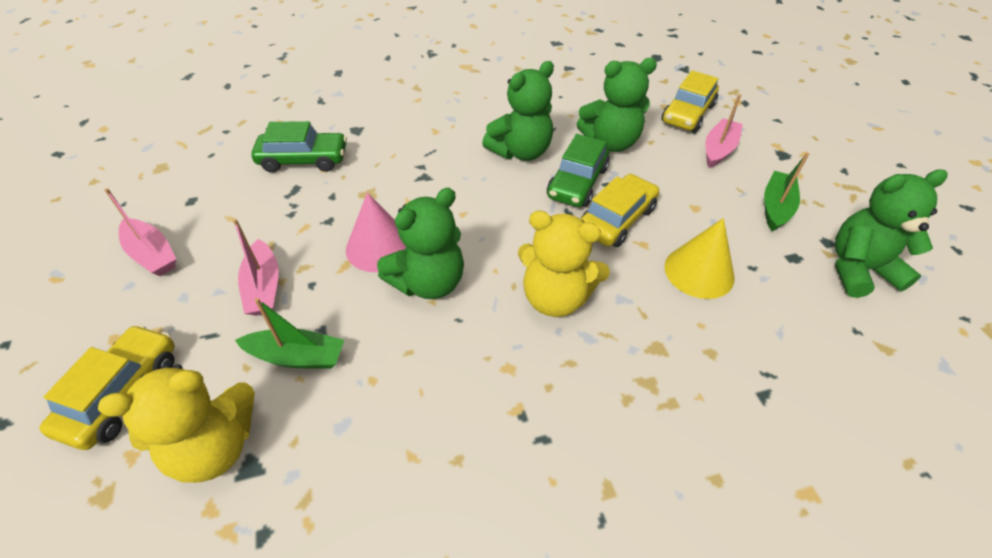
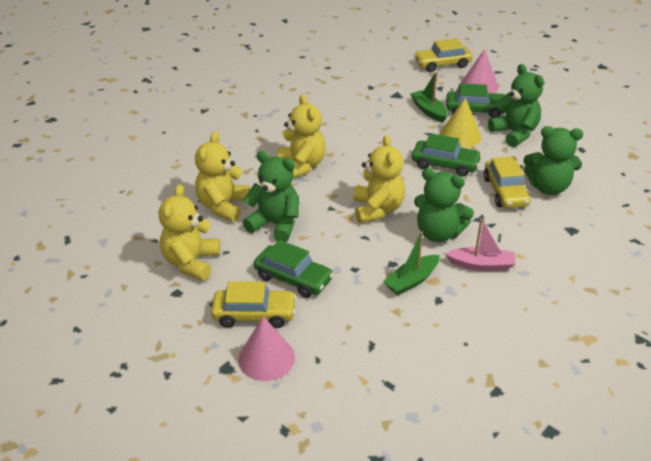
green car: 2 -> 3
pink boat: 3 -> 1
pink cone: 1 -> 2
yellow teddy bear: 2 -> 4

